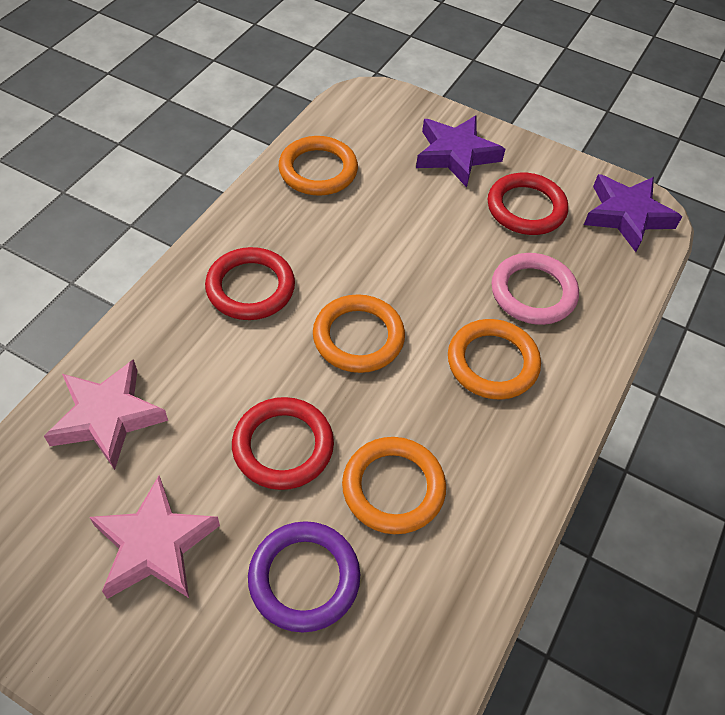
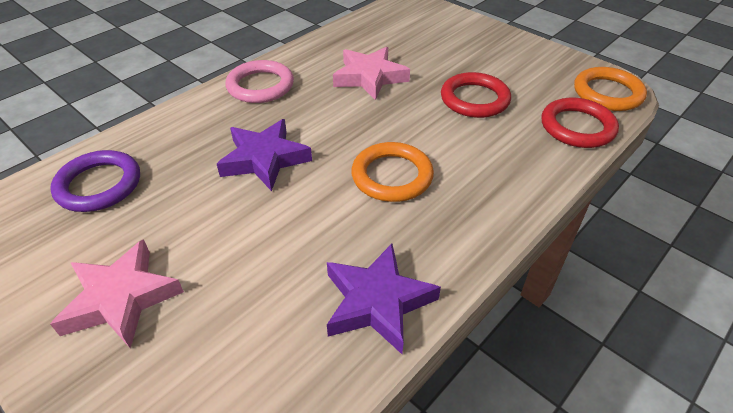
orange ring: 4 -> 2
red ring: 3 -> 2

